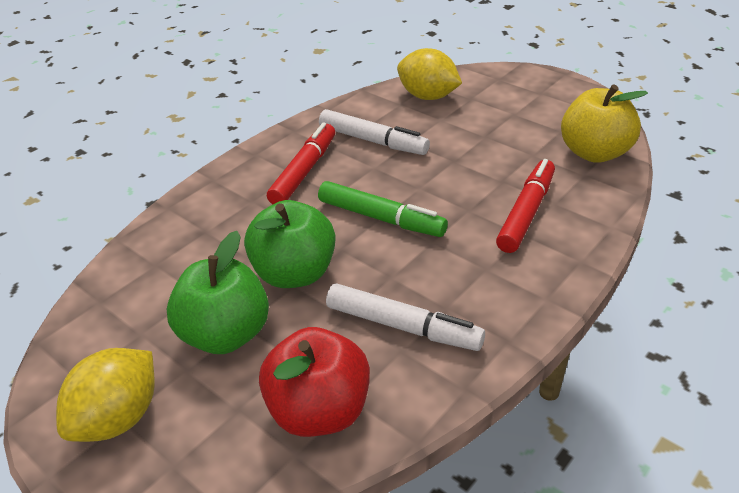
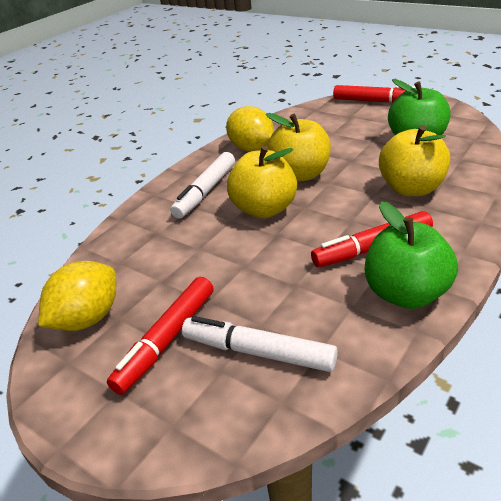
green marker: 1 -> 0
red apple: 1 -> 0
red marker: 2 -> 3
yellow apple: 1 -> 3

